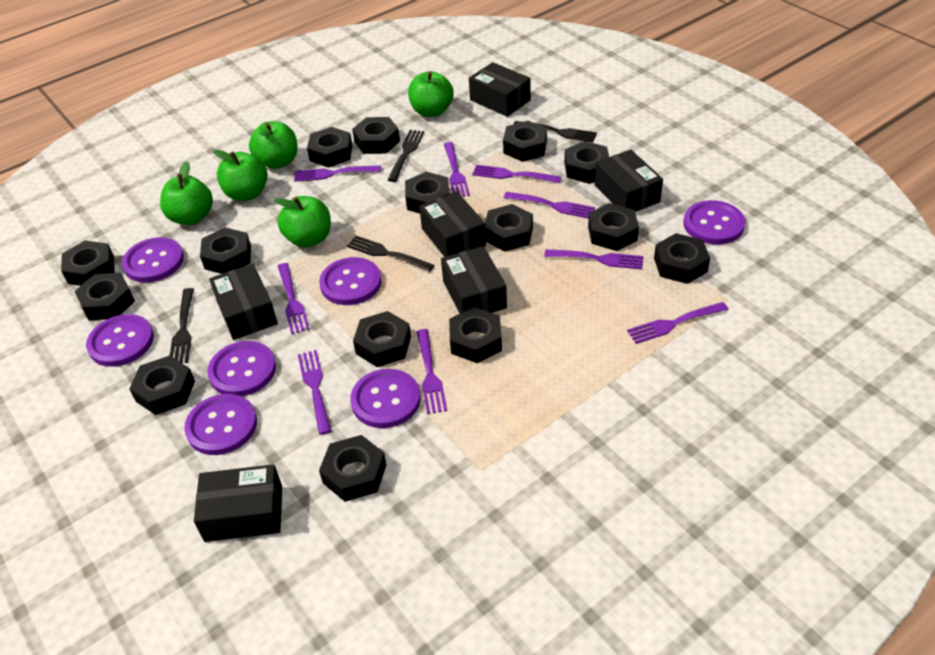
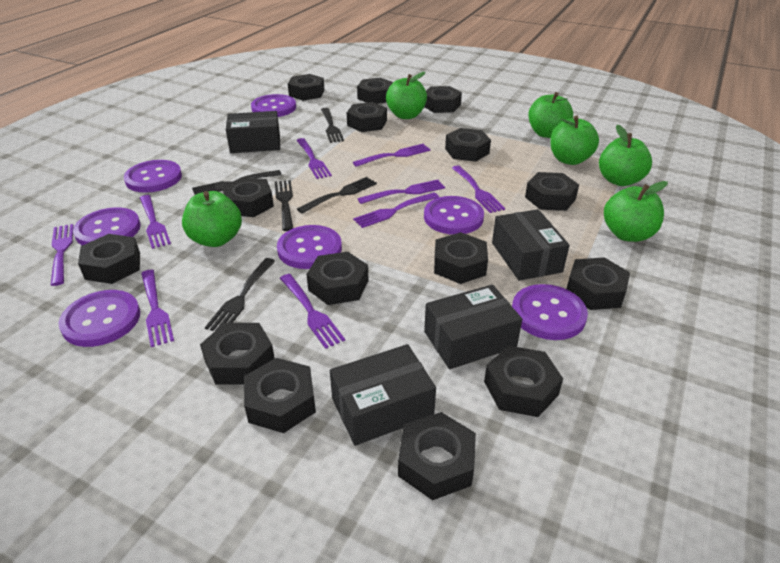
black box: 6 -> 4
black fork: 4 -> 5
green apple: 5 -> 6

